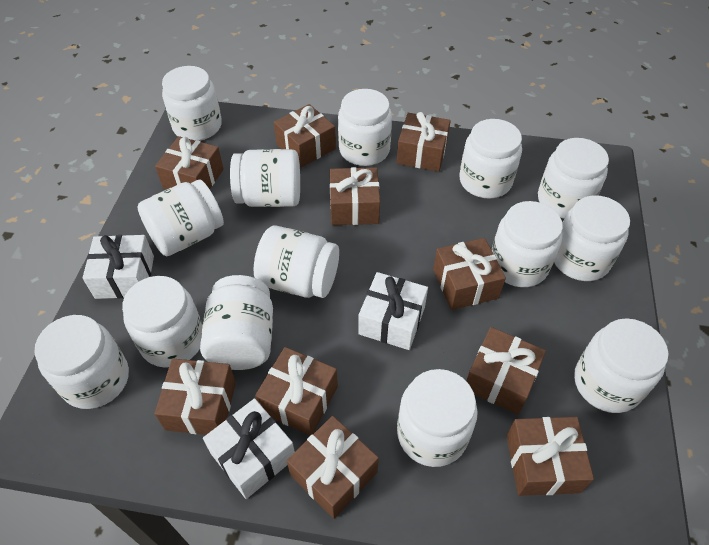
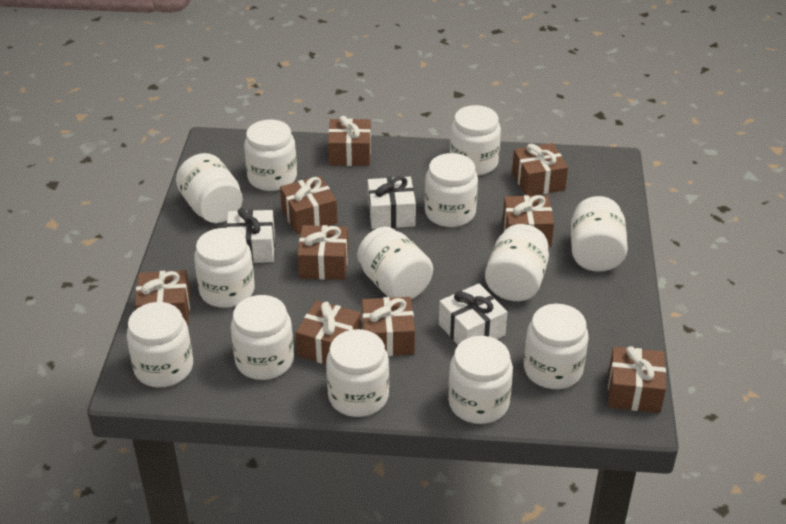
brown gift: 10 -> 9
white jar: 14 -> 13

